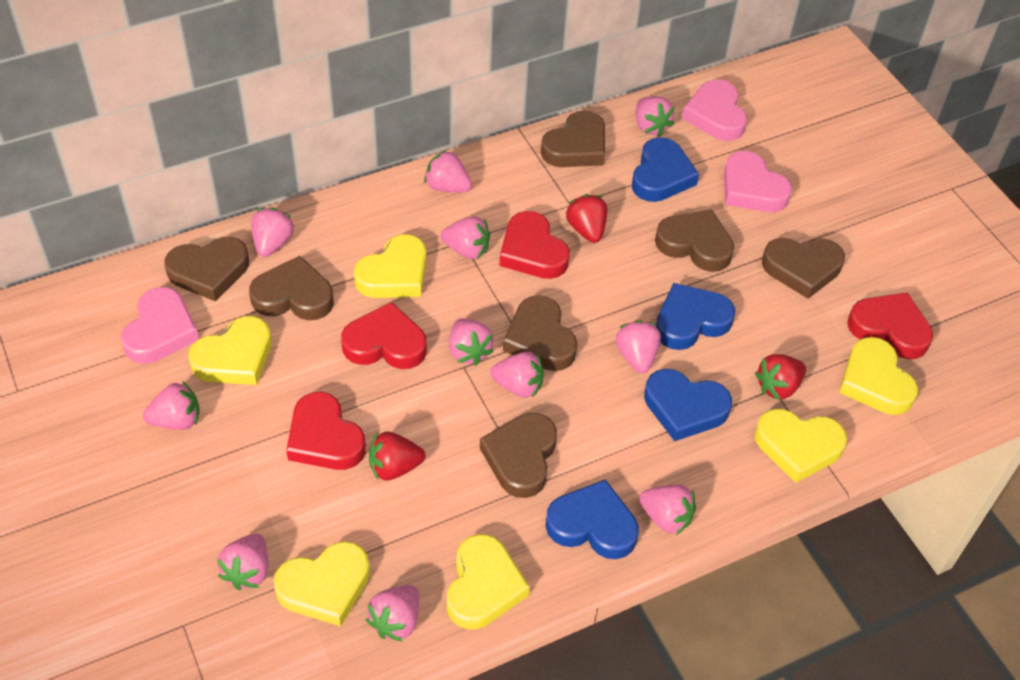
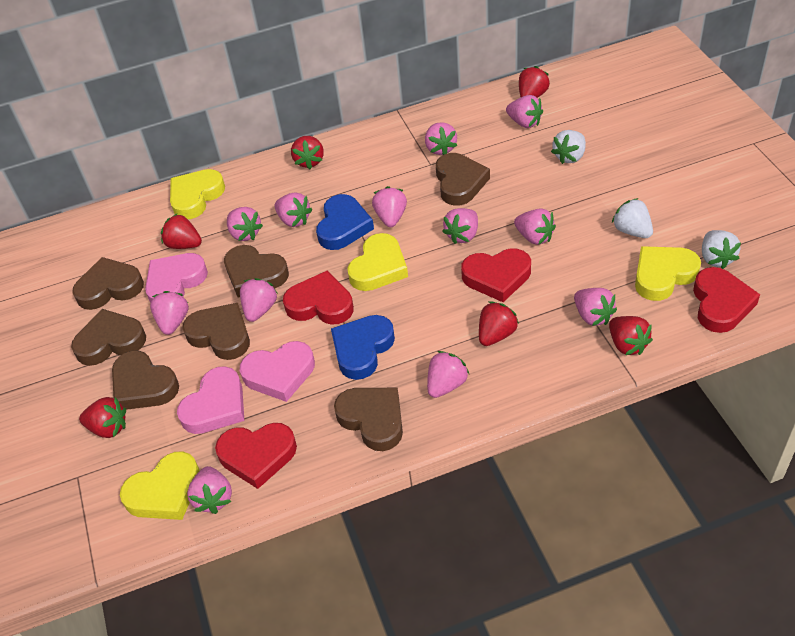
blue heart: 4 -> 2
pink strawberry: 11 -> 12
red strawberry: 3 -> 6
white strawberry: 0 -> 3
yellow heart: 6 -> 4

